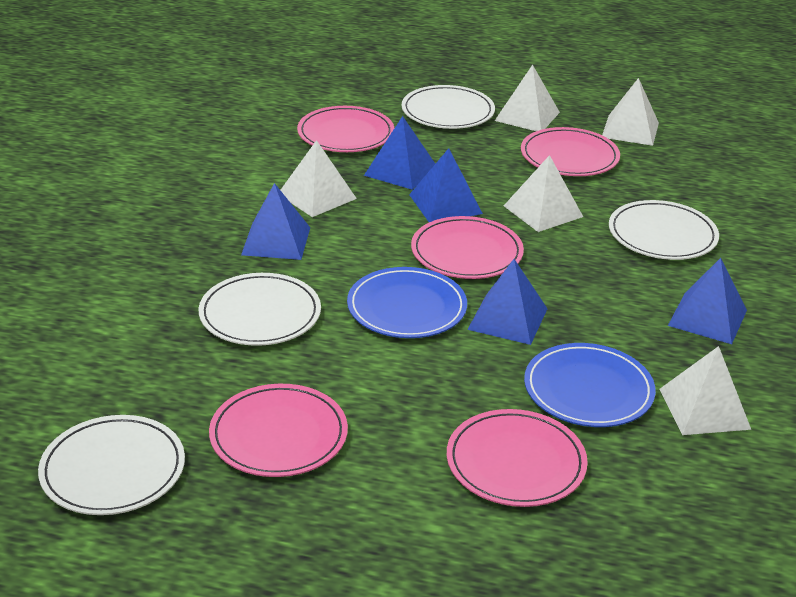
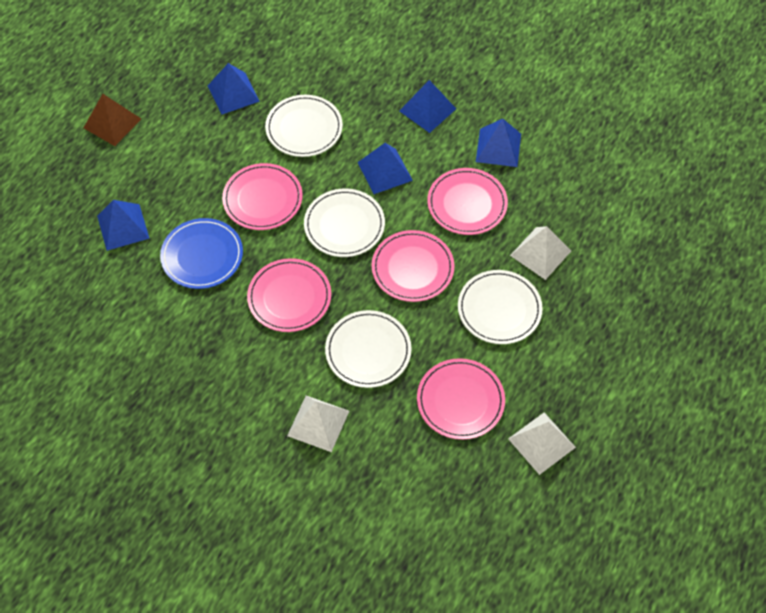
blue plate: 2 -> 1
brown pyramid: 0 -> 1
white pyramid: 5 -> 3

